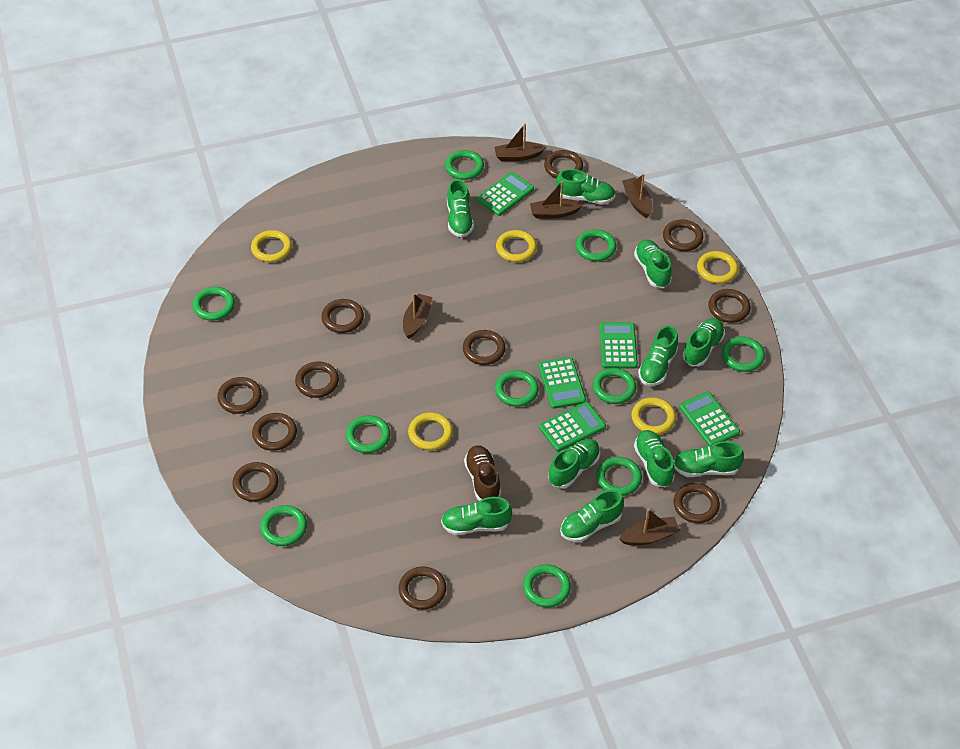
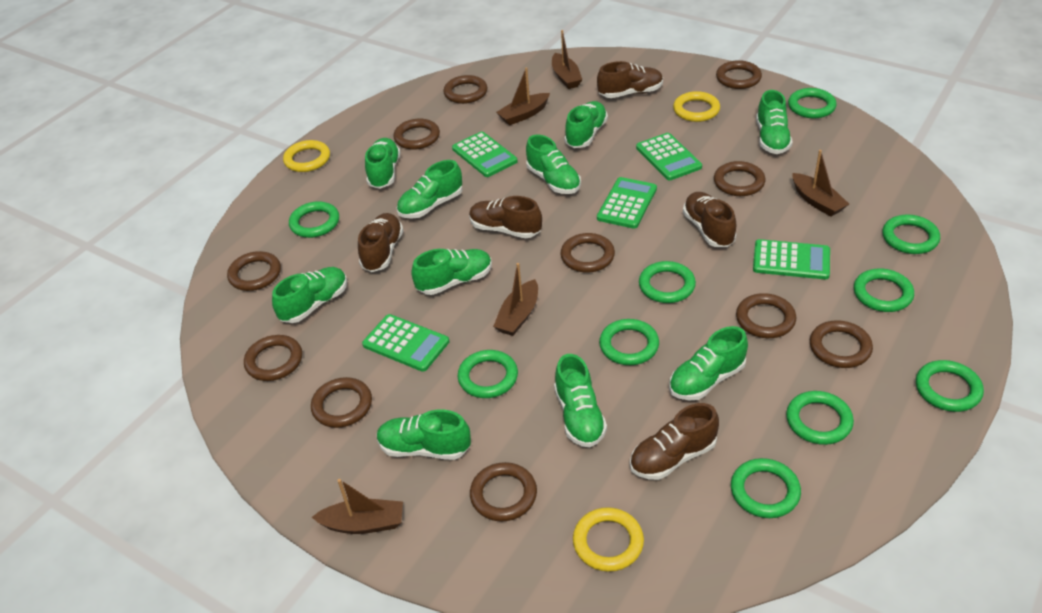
brown shoe: 1 -> 5
yellow ring: 5 -> 3

